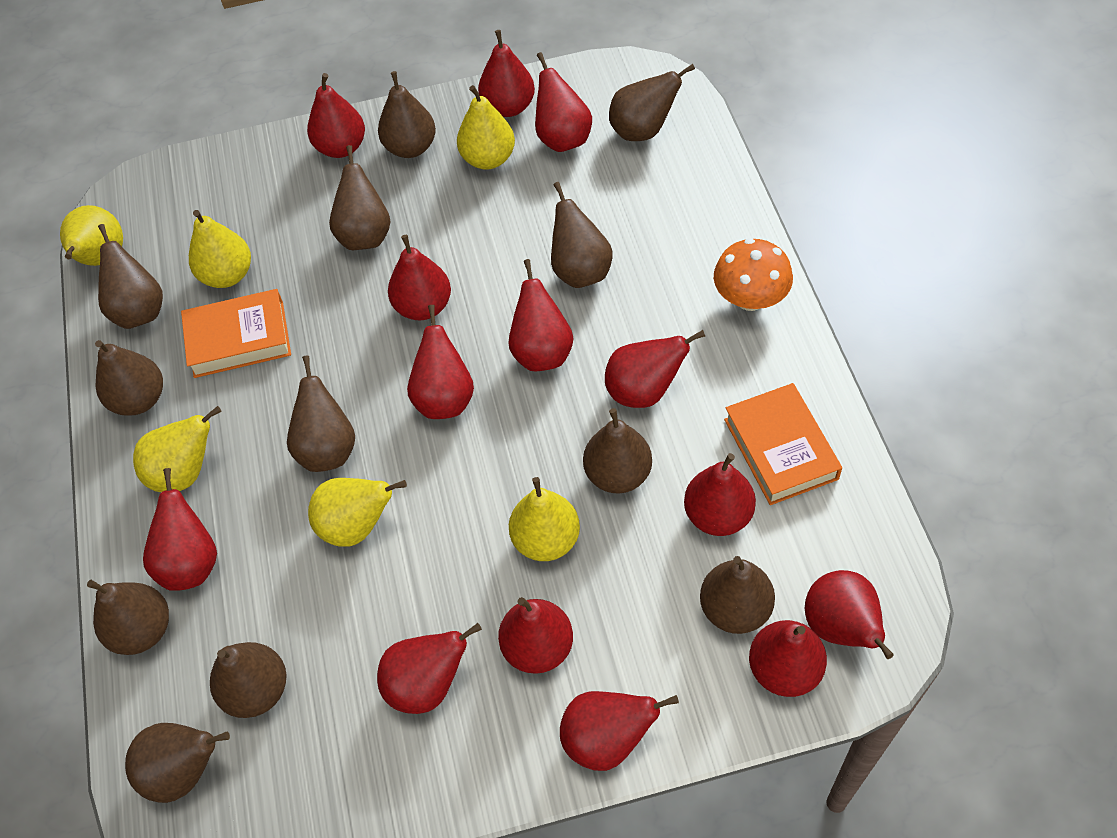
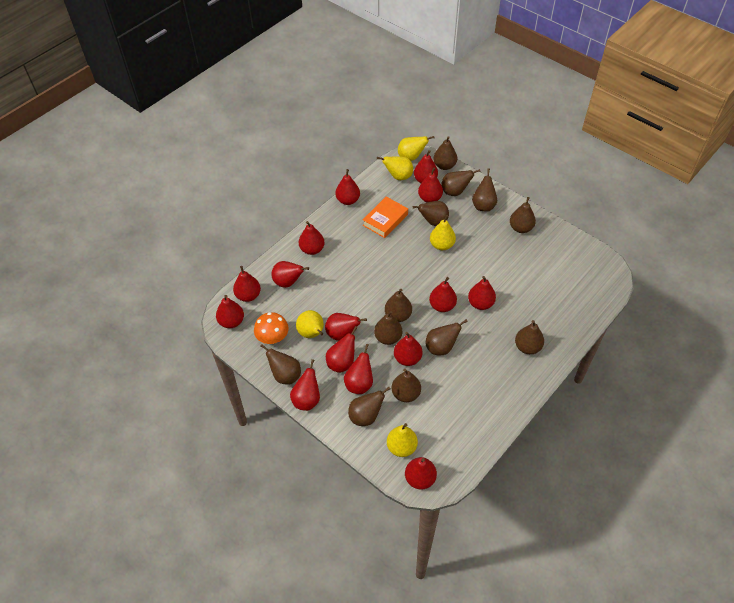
orange book: 2 -> 1
red pear: 14 -> 15
yellow pear: 6 -> 5

